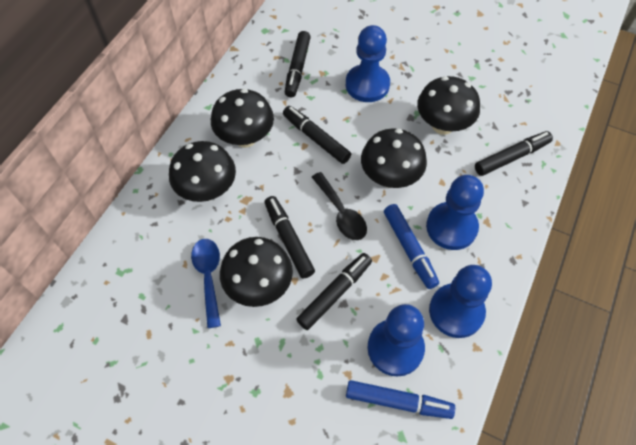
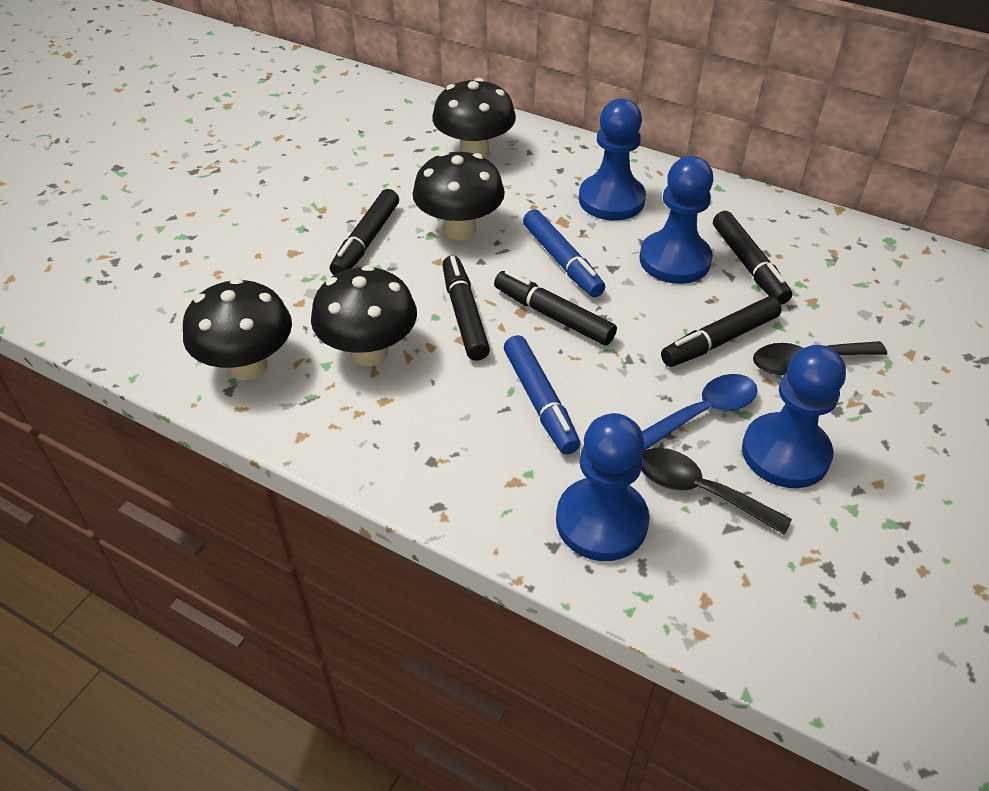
black mushroom: 5 -> 4
black spoon: 1 -> 2

